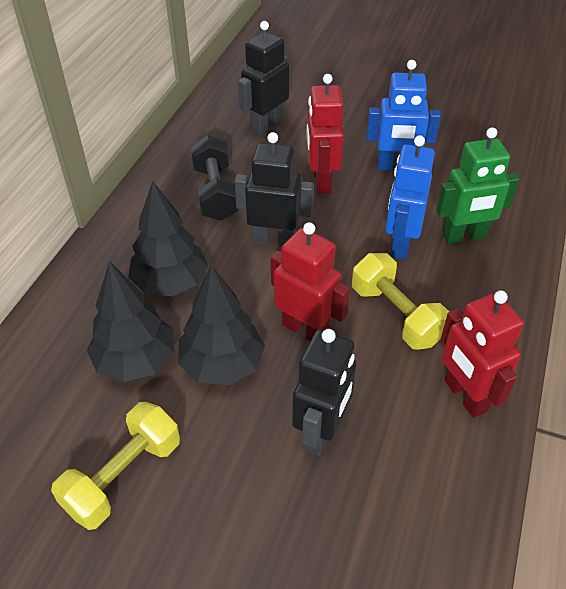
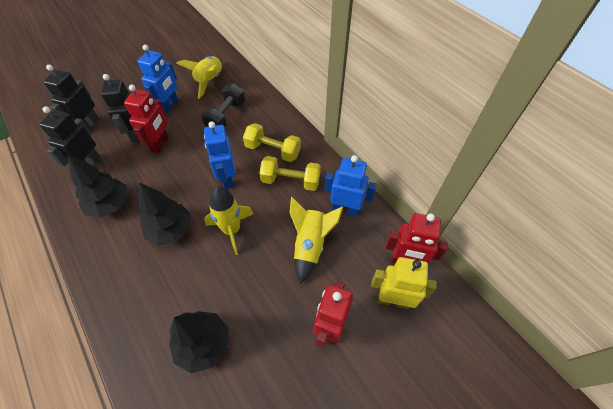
blue robot: 2 -> 3
green robot: 1 -> 0
yellow robot: 0 -> 1
yellow rocket: 0 -> 3

